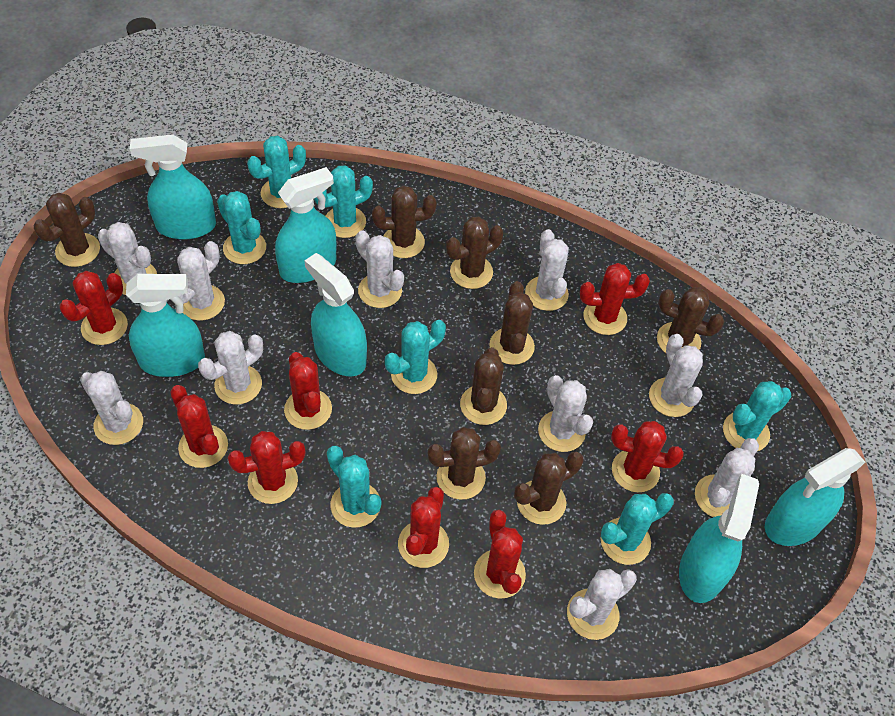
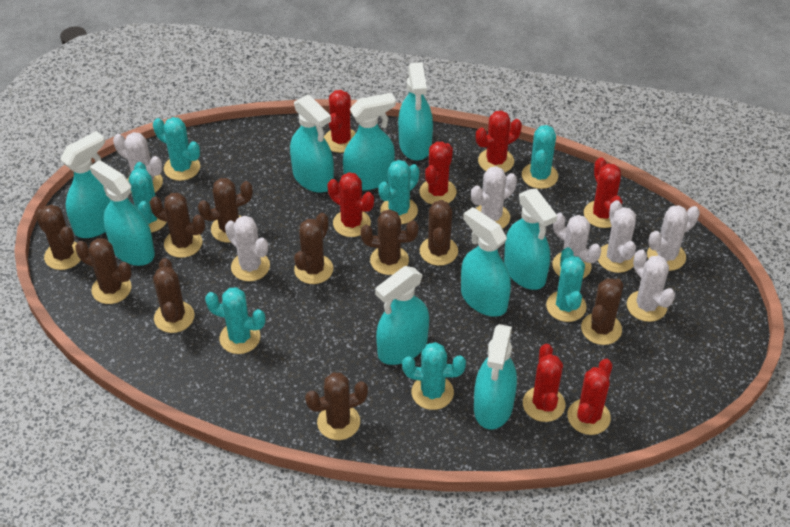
brown cactus: 8 -> 10
red cactus: 8 -> 7
turquoise spray bottle: 6 -> 9
white cactus: 10 -> 7

